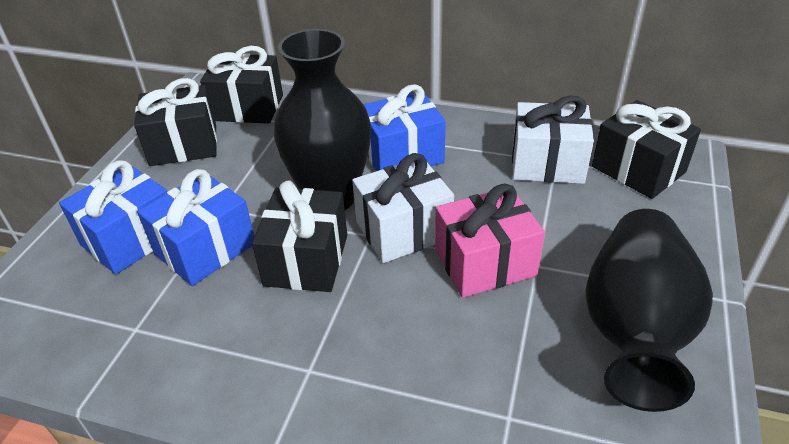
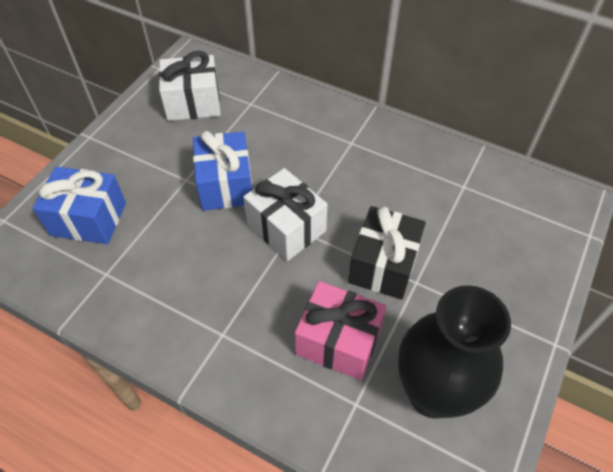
black gift: 4 -> 1
black vase: 2 -> 1
blue gift: 3 -> 2

